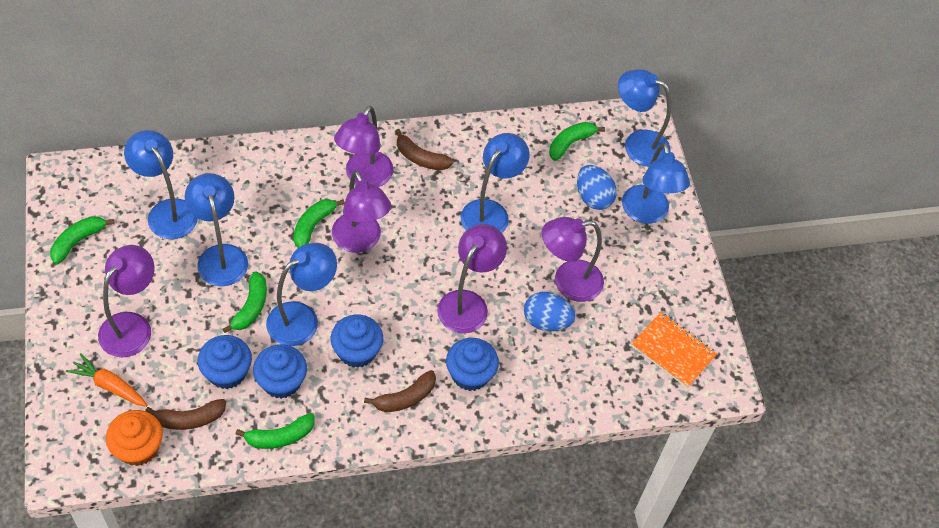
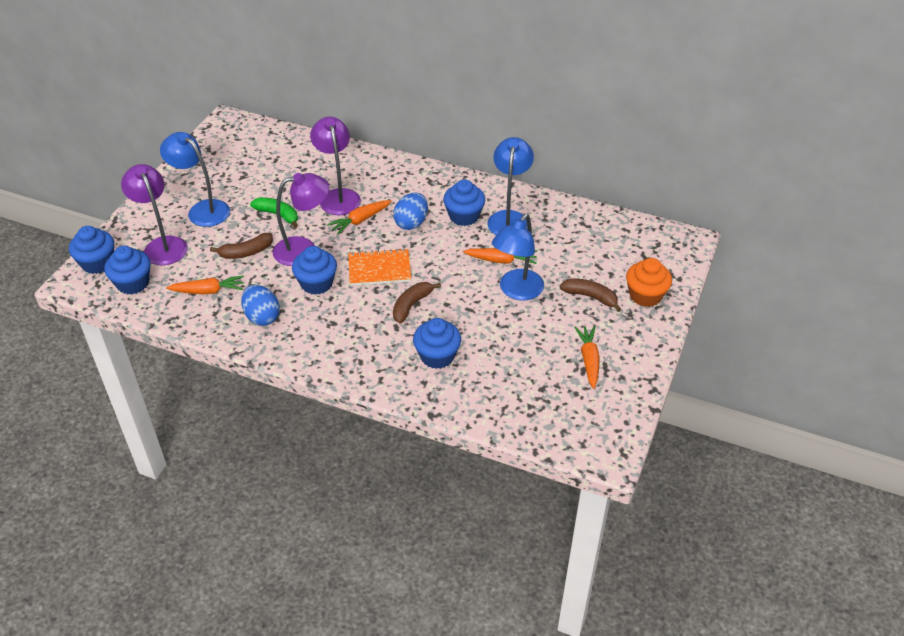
blue cupcake: 4 -> 5
blue lamp: 6 -> 3
green banana: 5 -> 1
orange carrot: 1 -> 4
purple lamp: 5 -> 3

